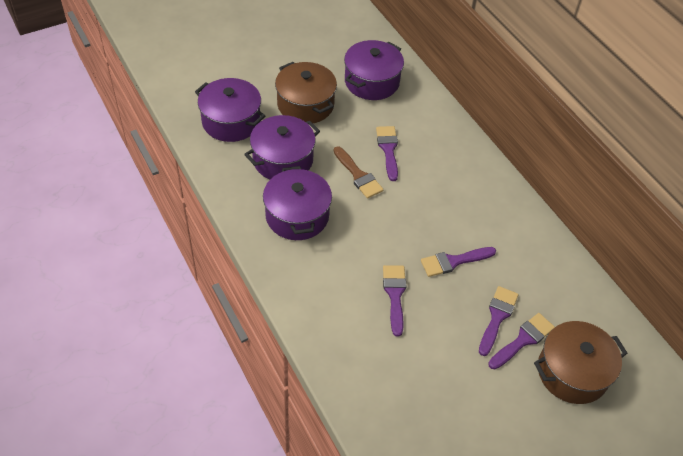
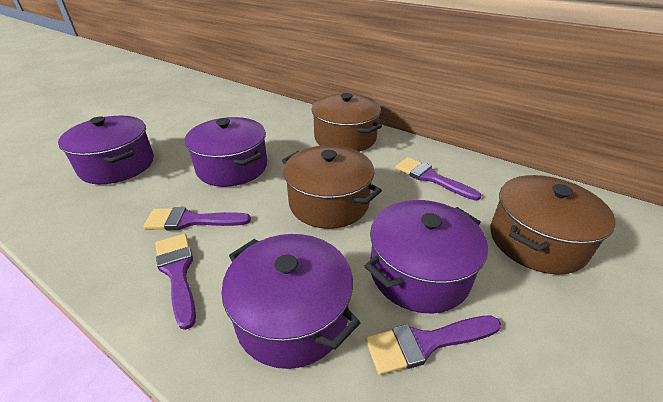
brown brush: 1 -> 0
brown pot: 2 -> 3
purple brush: 5 -> 4

